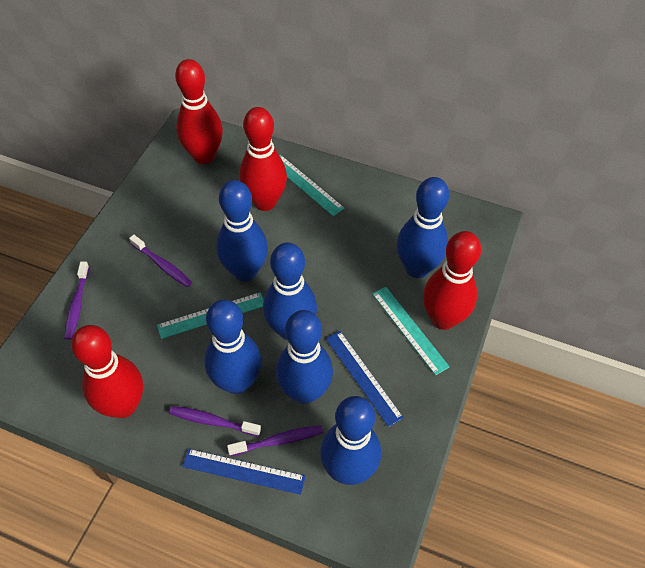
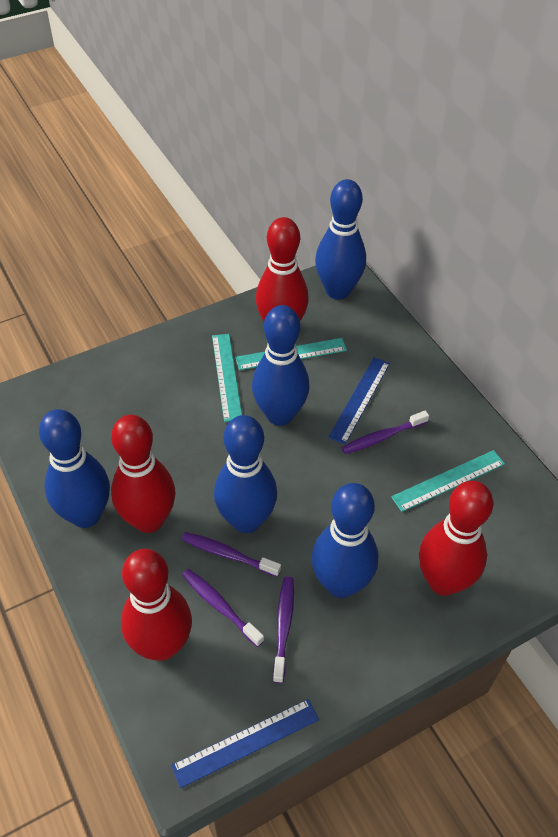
blue bowling pin: 6 -> 5

